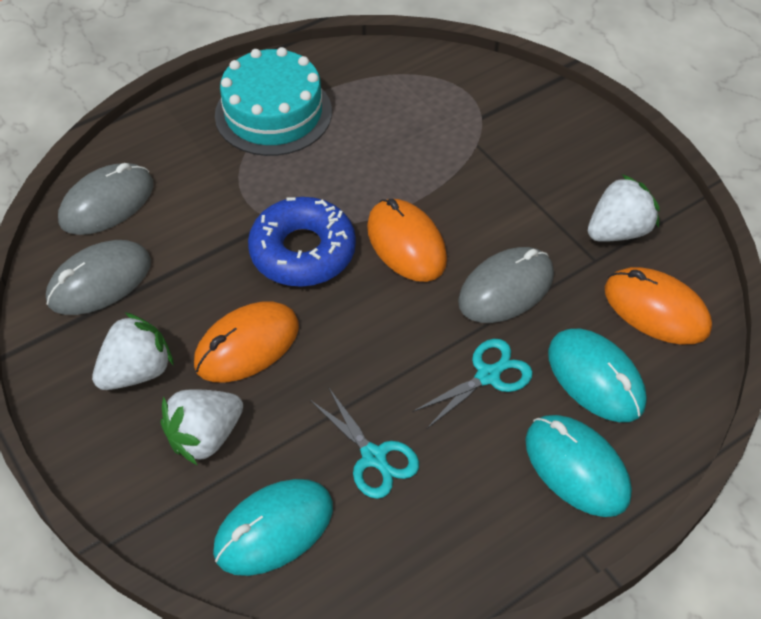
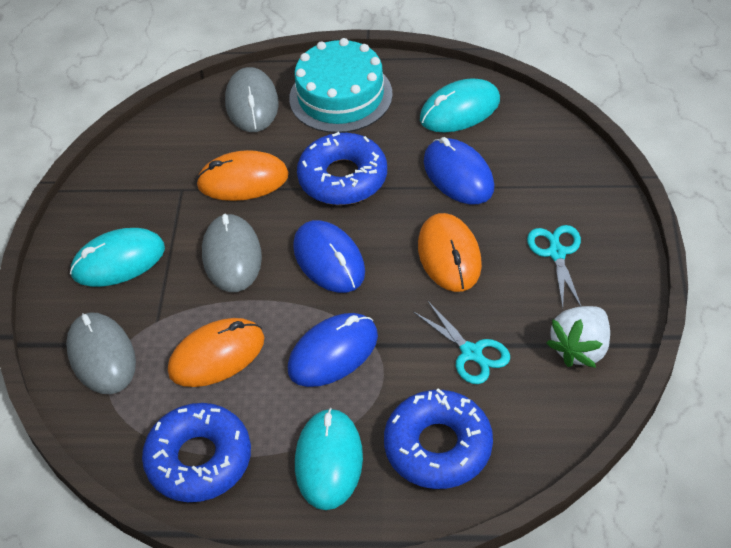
blue donut: 1 -> 3
blue mouse: 0 -> 3
white strawberry: 3 -> 1

